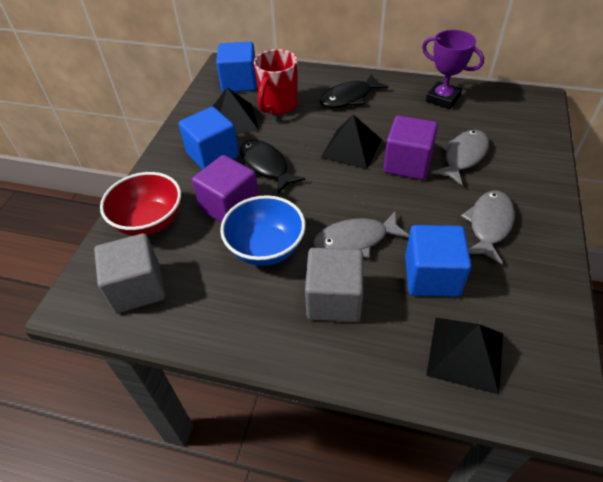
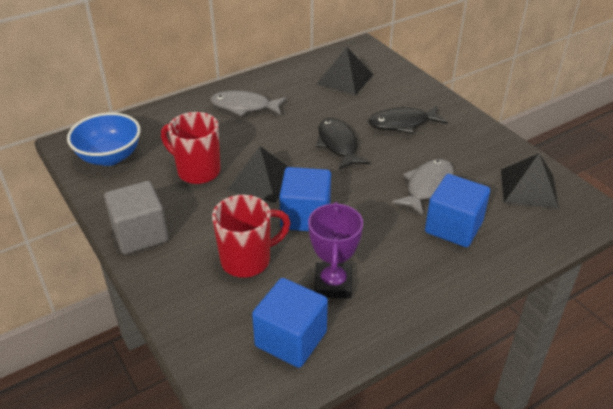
grey cube: 2 -> 1
grey fish: 3 -> 2
purple cube: 2 -> 0
red bowl: 1 -> 0
red mug: 1 -> 2

